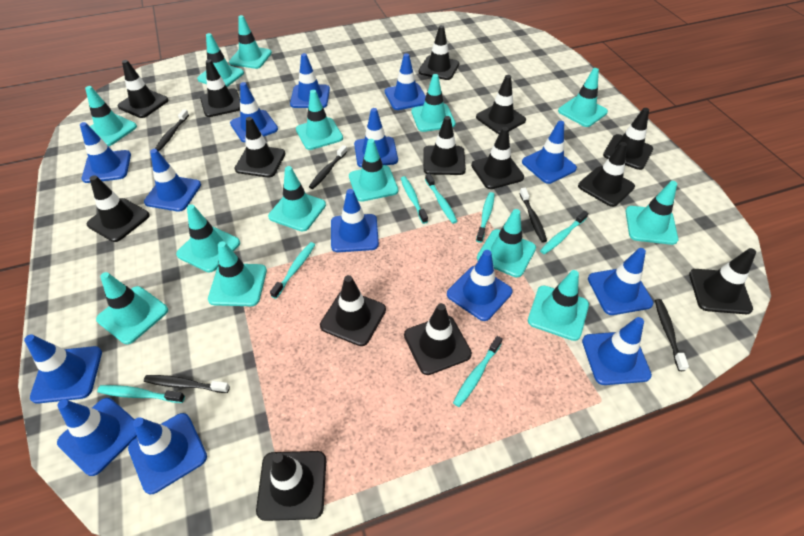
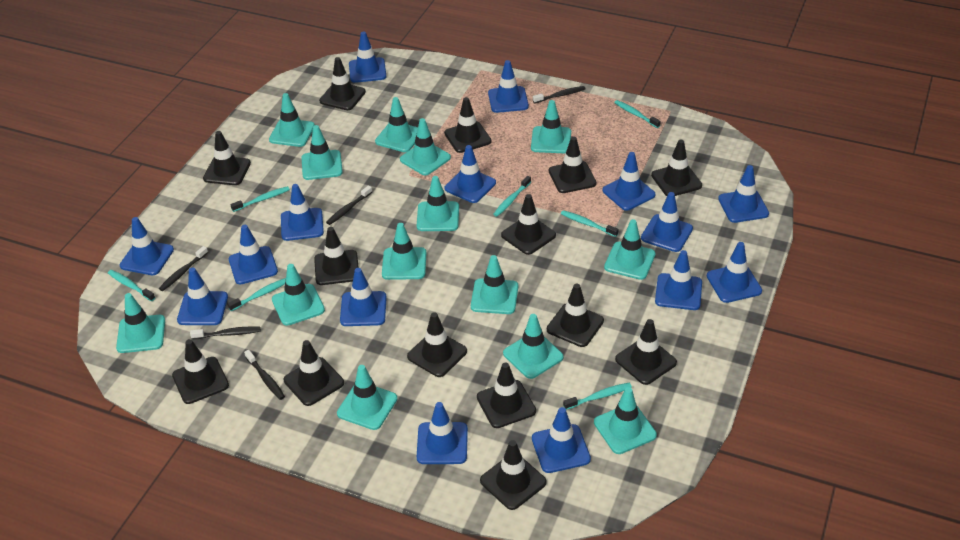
blue traffic cone: 14 -> 15

